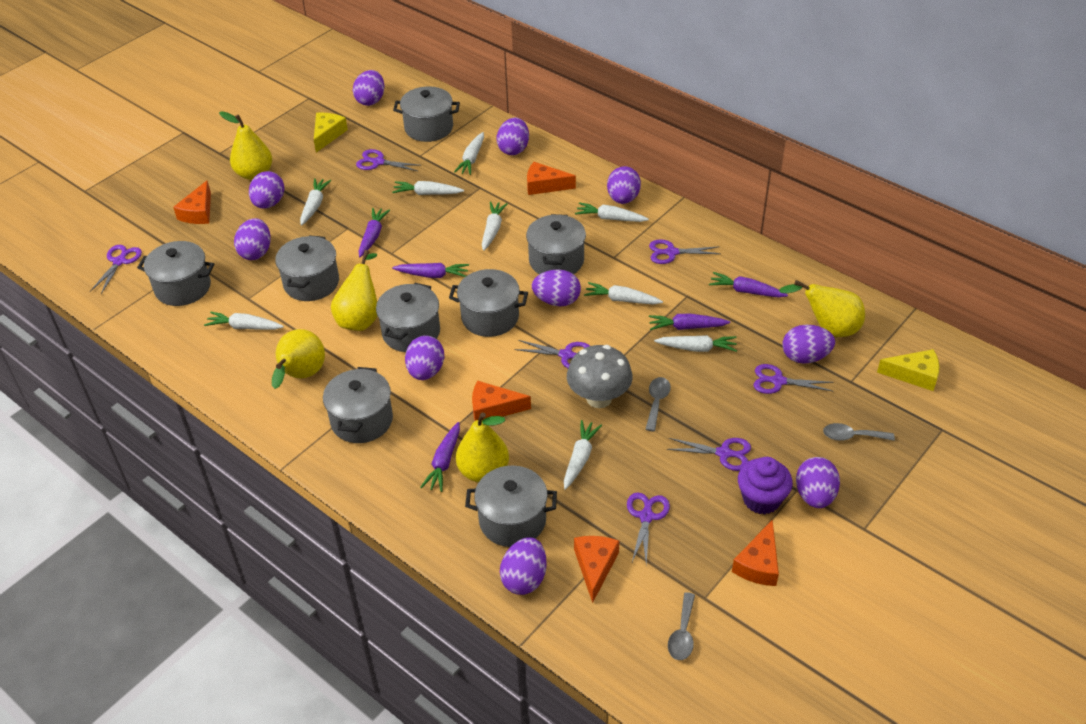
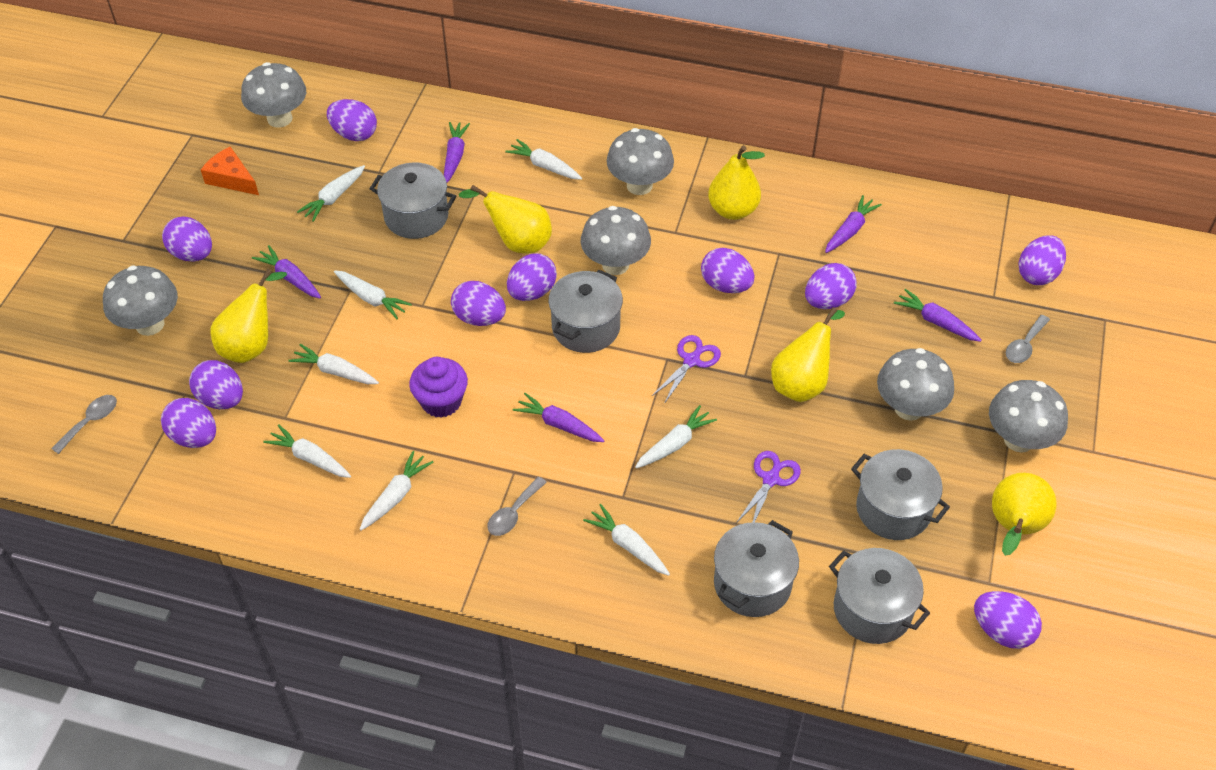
grey mushroom: 1 -> 6
grey pot: 8 -> 5
orange cheese: 5 -> 1
purple scissors: 7 -> 2
white carrot: 9 -> 8
yellow cheese: 2 -> 0

